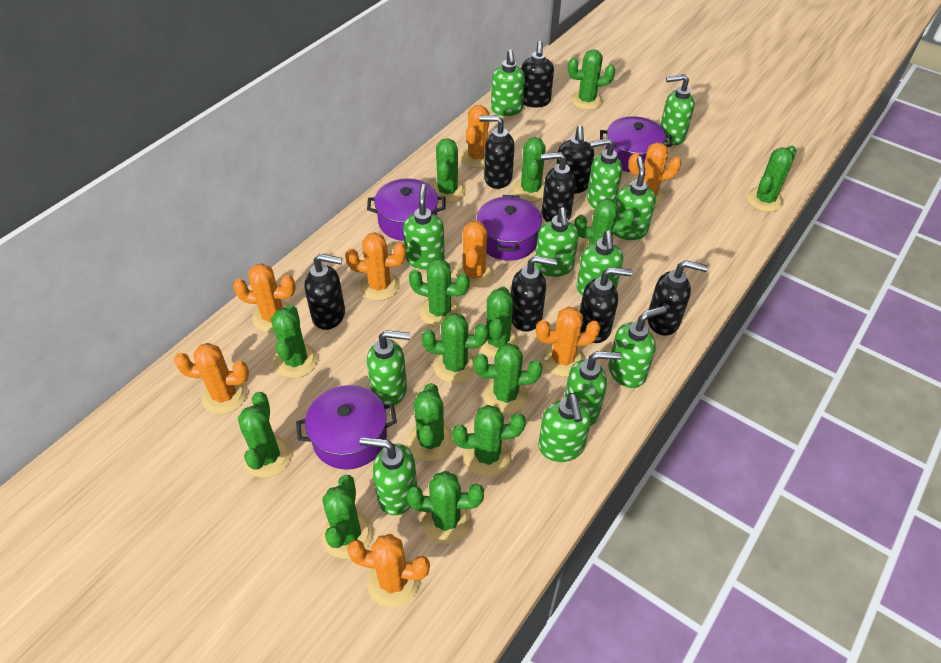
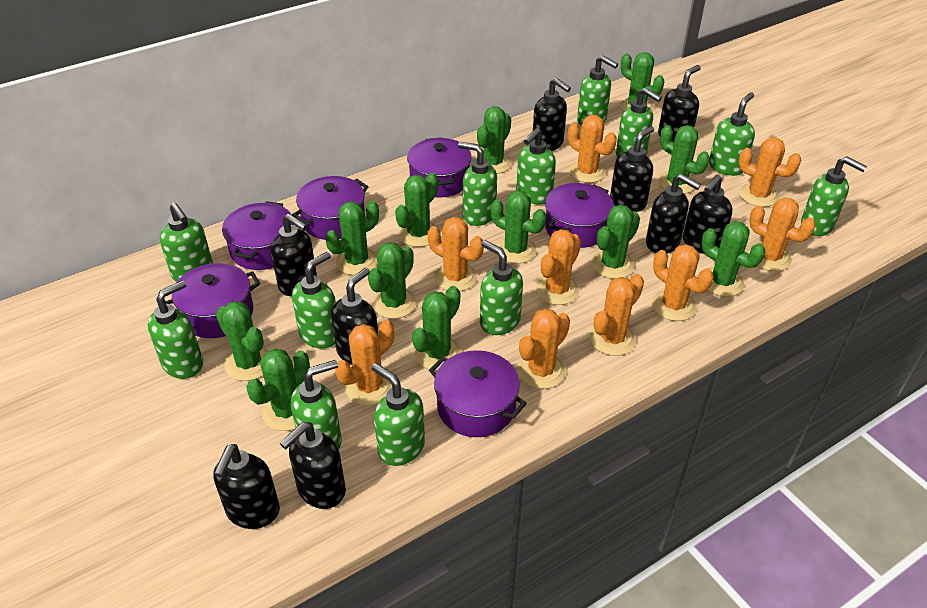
black soap dispenser: 8 -> 9
green cactus: 15 -> 12
orange cactus: 8 -> 9
purple pot: 4 -> 6

